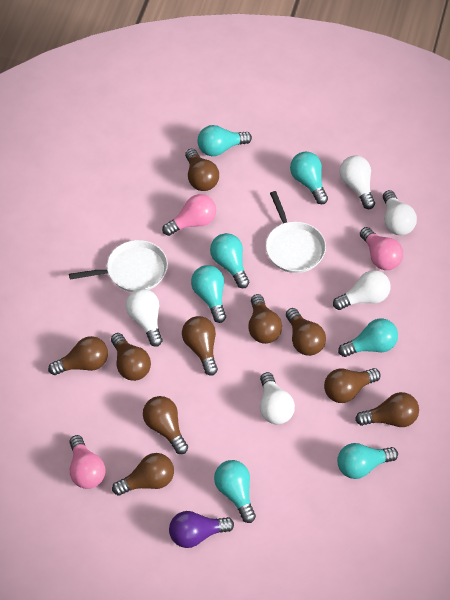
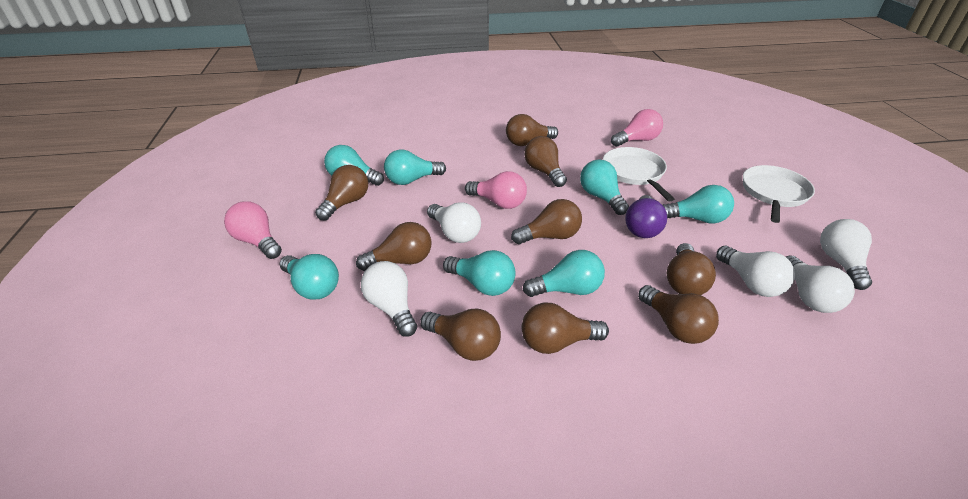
brown light bulb: 10 -> 9

